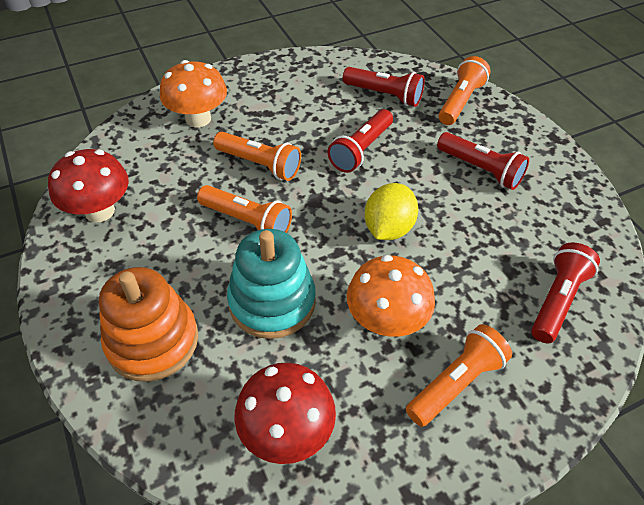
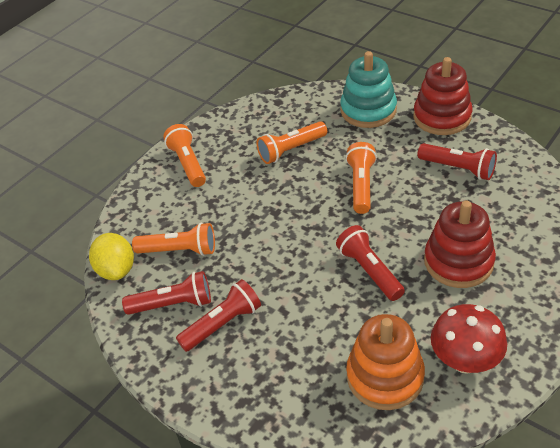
orange mushroom: 2 -> 0
red mushroom: 2 -> 1
red stacking toy: 0 -> 2

